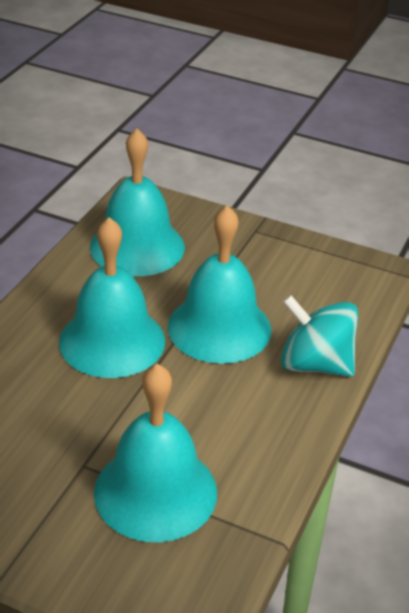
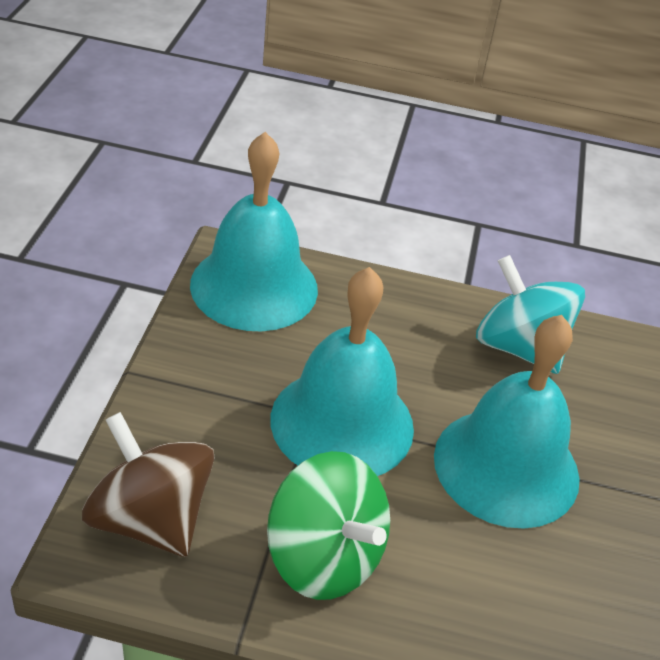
brown spinning top: 0 -> 1
green spinning top: 0 -> 1
turquoise bell: 4 -> 3

